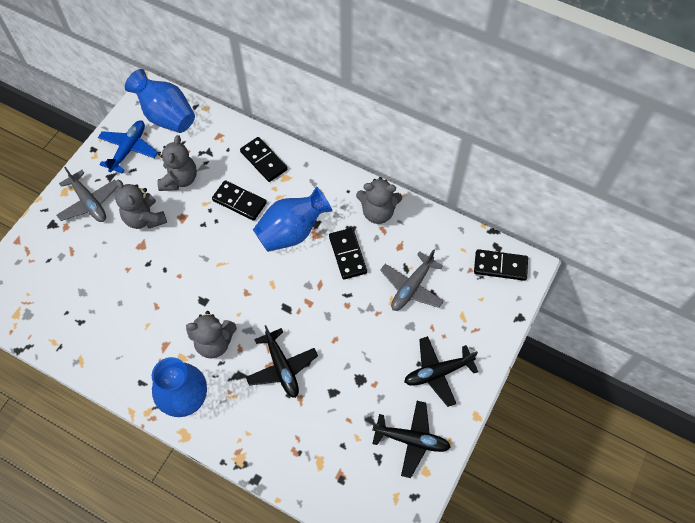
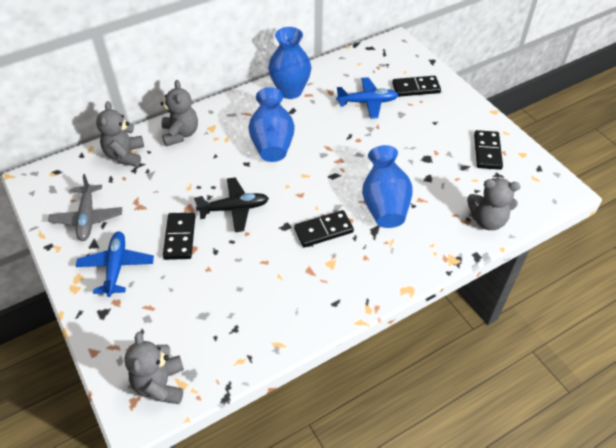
black plane: 3 -> 1
blue plane: 1 -> 2
grey plane: 2 -> 1

